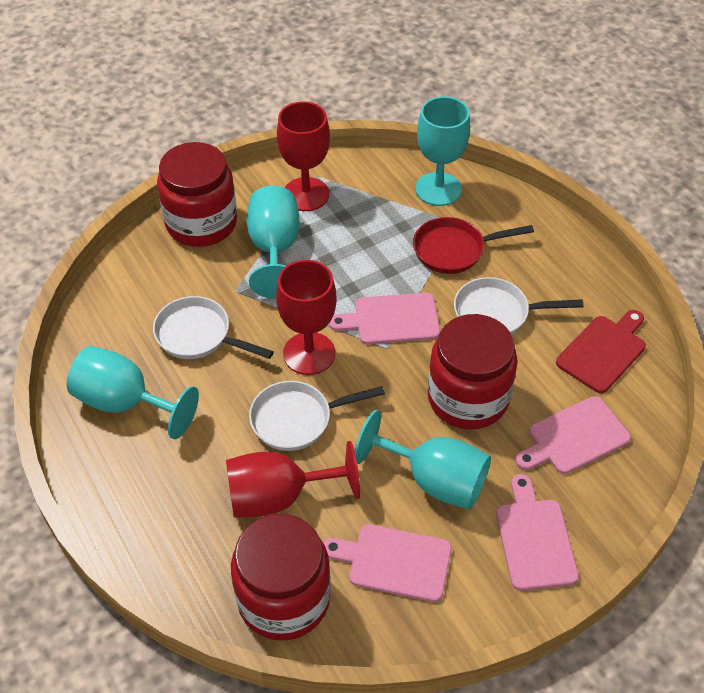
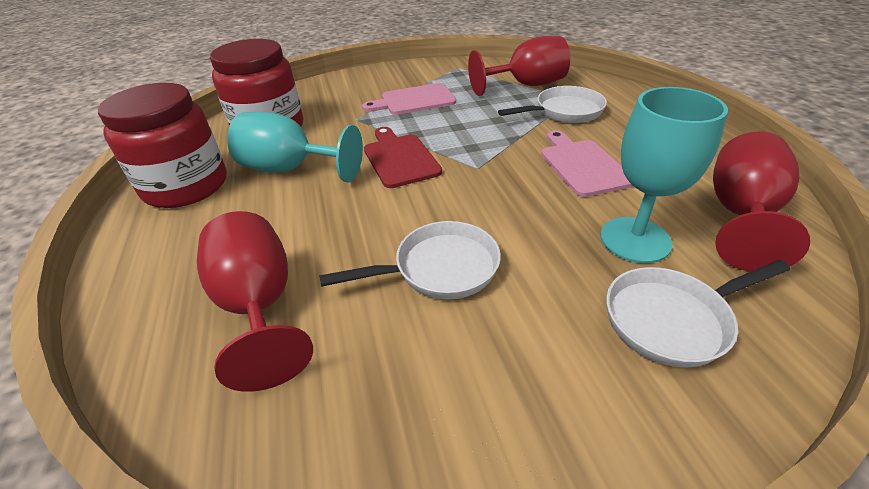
pink cutting board: 4 -> 2
red jar: 3 -> 2
red pan: 1 -> 0
turquoise goblet: 4 -> 2

